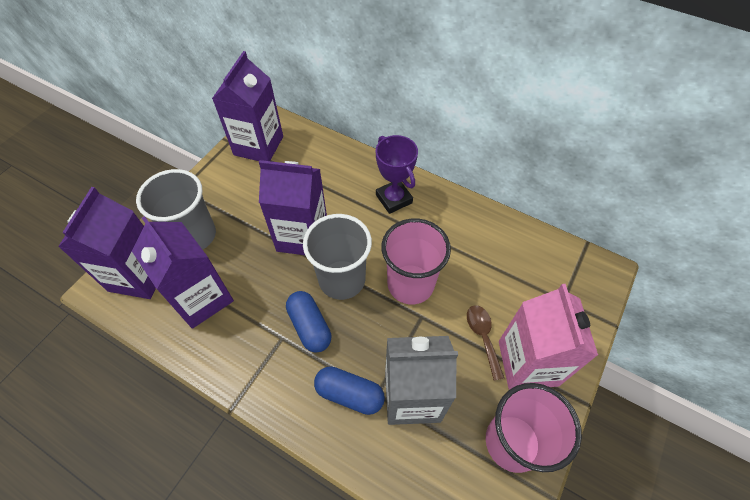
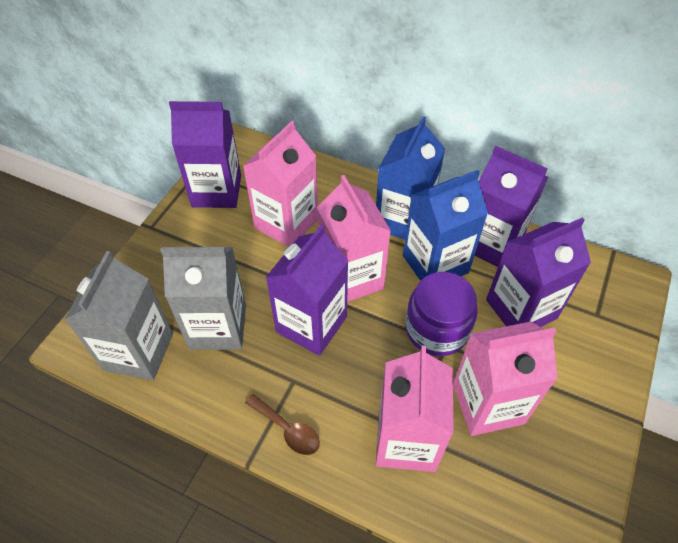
blue capsule: 2 -> 0
blue carton: 0 -> 2
grey carton: 1 -> 2
grey cup: 2 -> 0
pink carton: 1 -> 4
pink cup: 2 -> 0
purple jar: 0 -> 1
purple trophy: 1 -> 0

